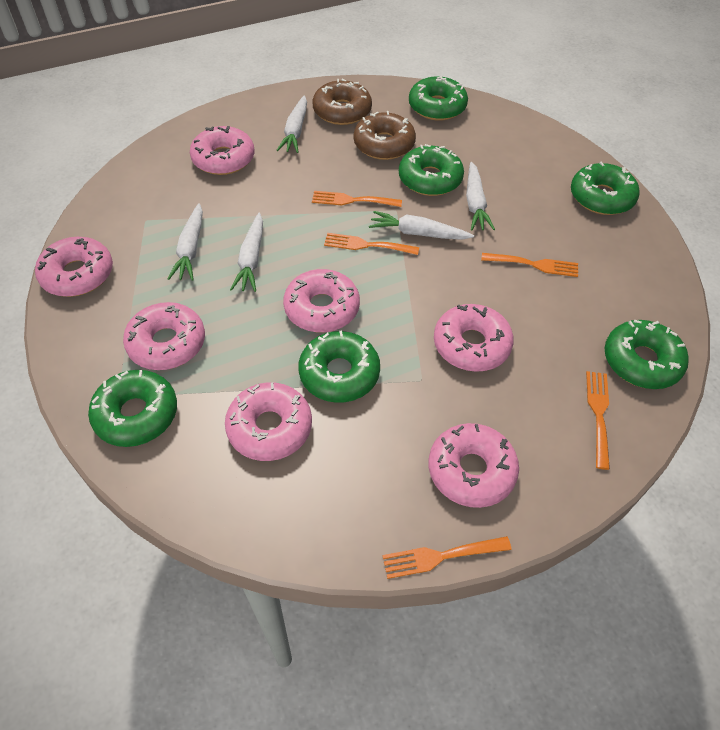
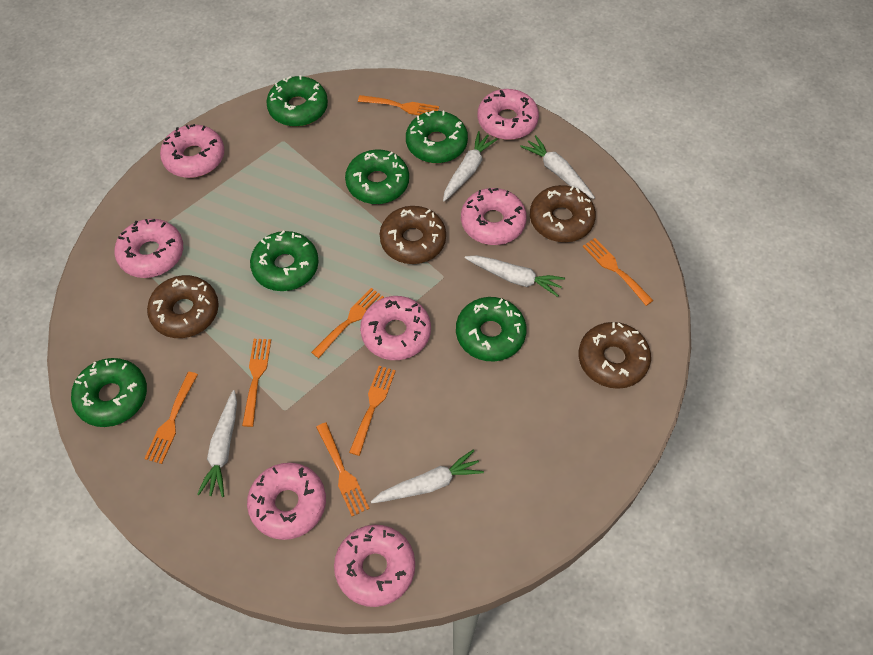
brown donut: 2 -> 4
orange fork: 5 -> 7

